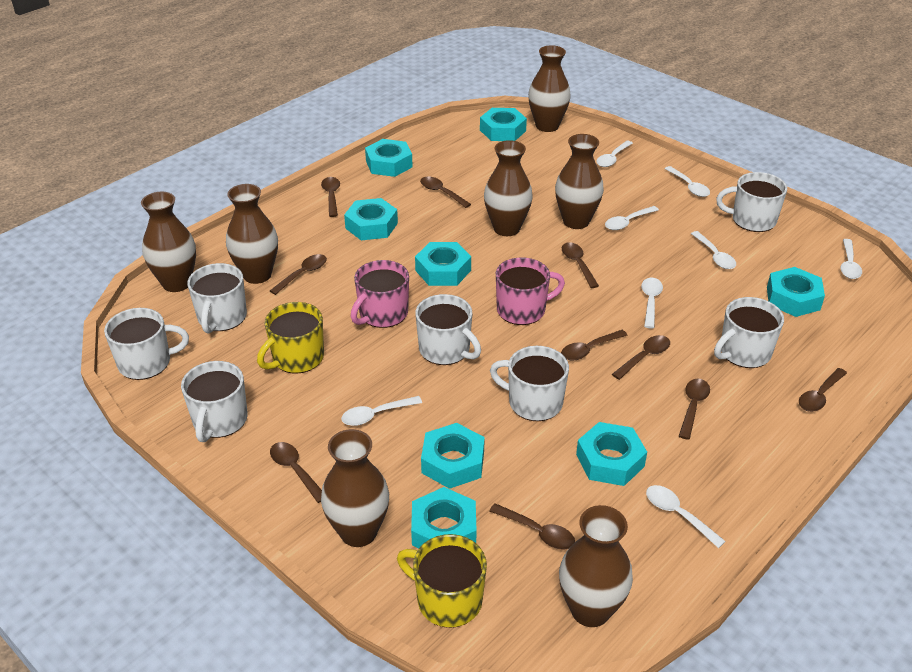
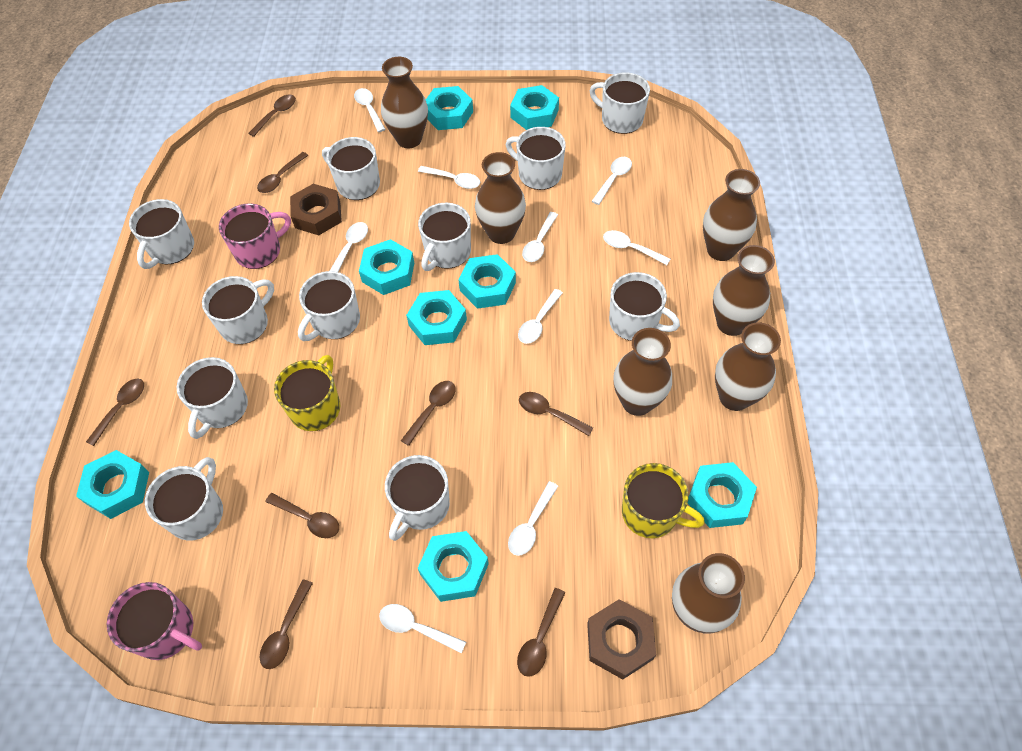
brown nut: 0 -> 2
brown spoon: 10 -> 8
white mug: 7 -> 11
white spoon: 8 -> 9

